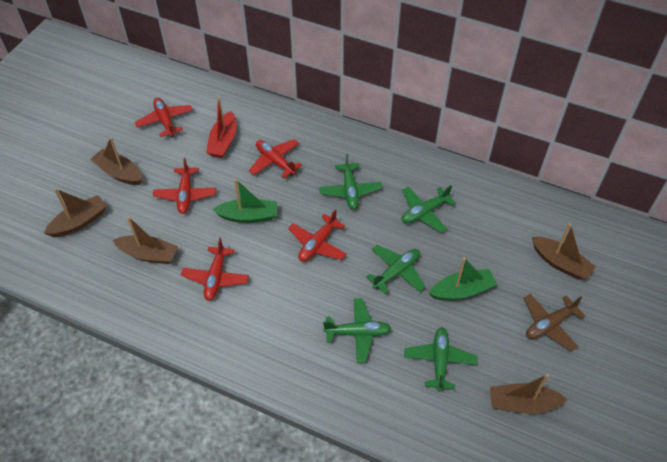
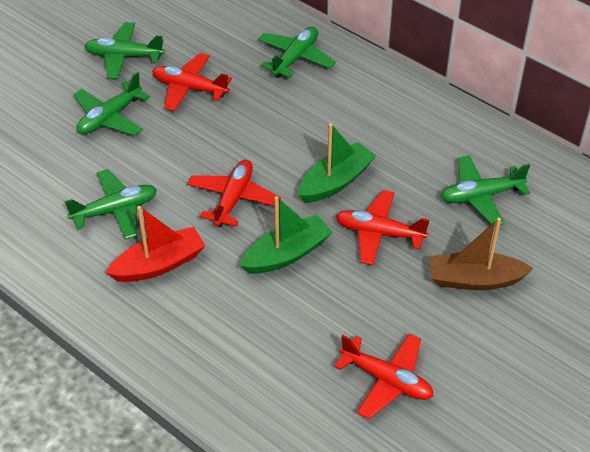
brown boat: 5 -> 1
brown plane: 1 -> 0
red plane: 5 -> 4

